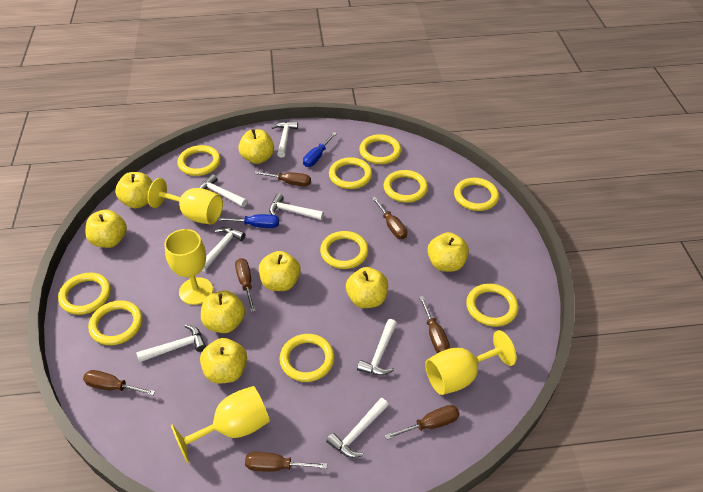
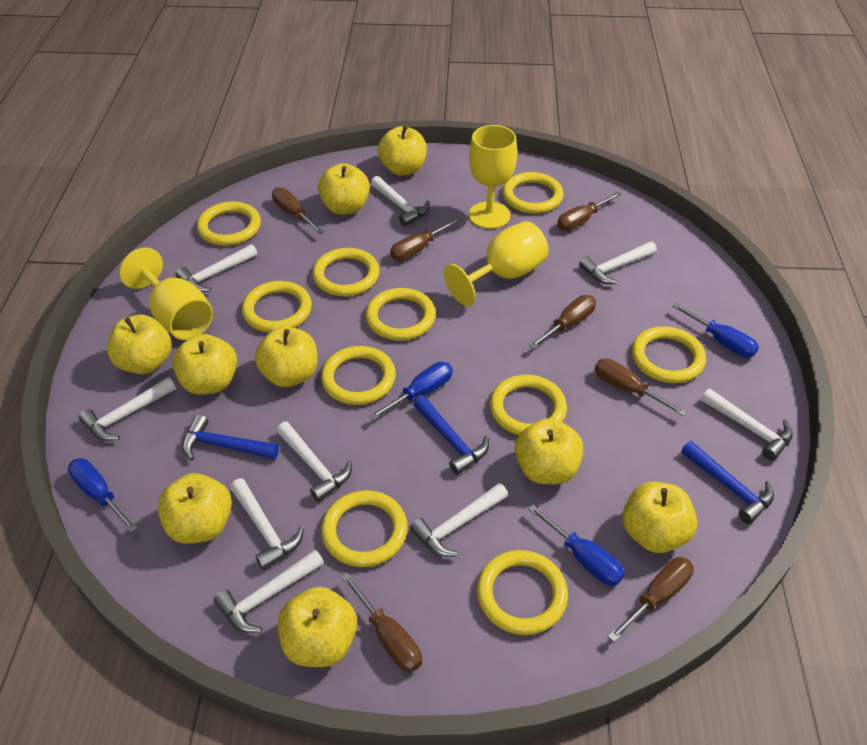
blue hammer: 0 -> 3
blue screwdriver: 2 -> 4
white hammer: 7 -> 9
yellow apple: 8 -> 9
yellow goblet: 4 -> 3

